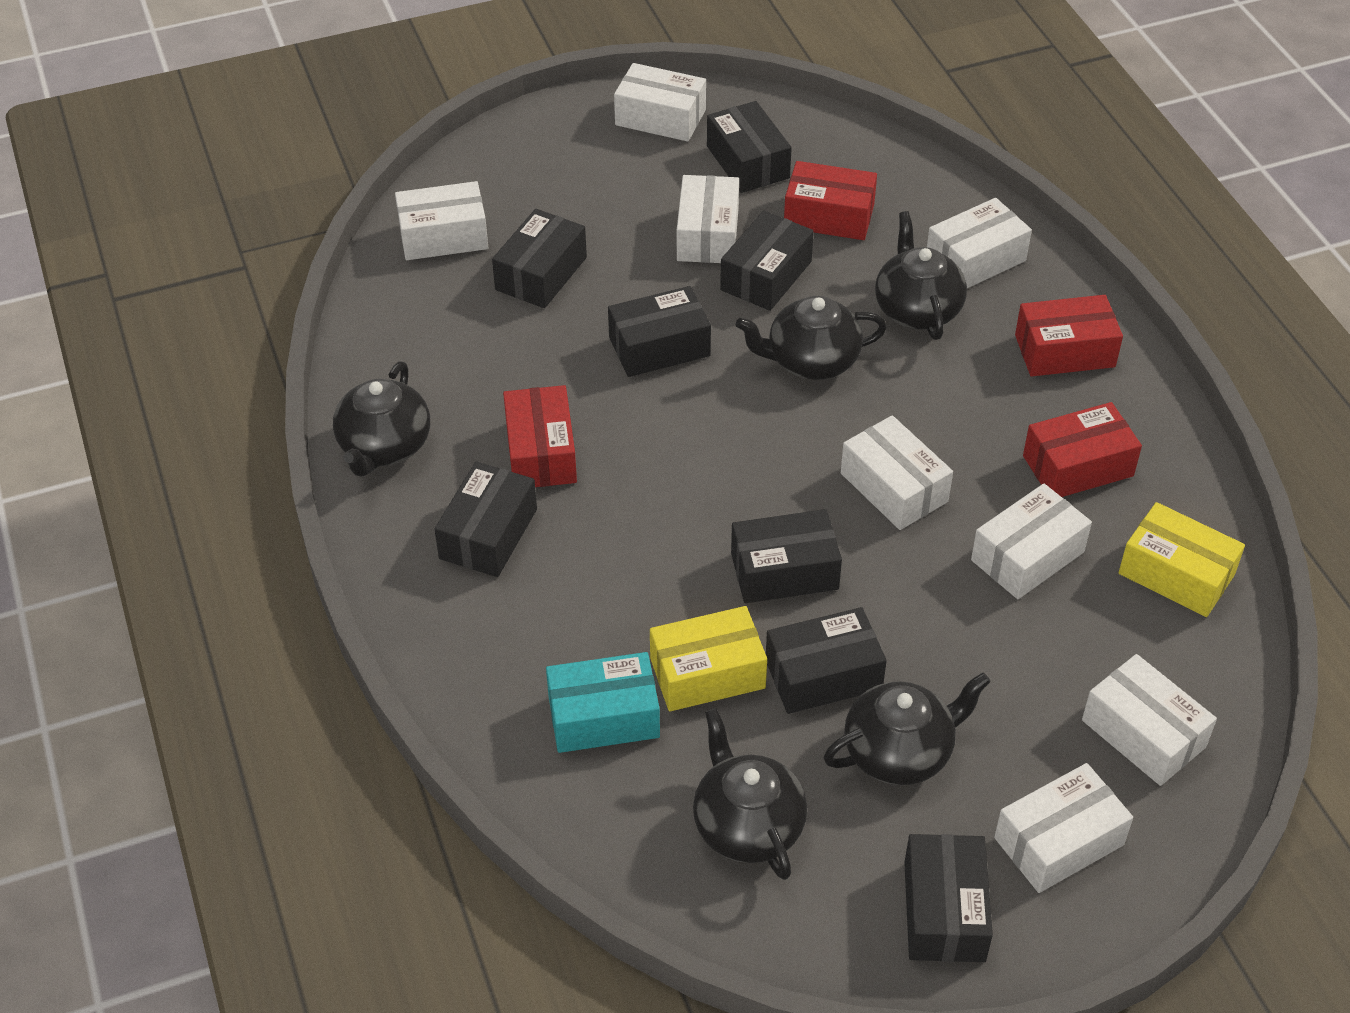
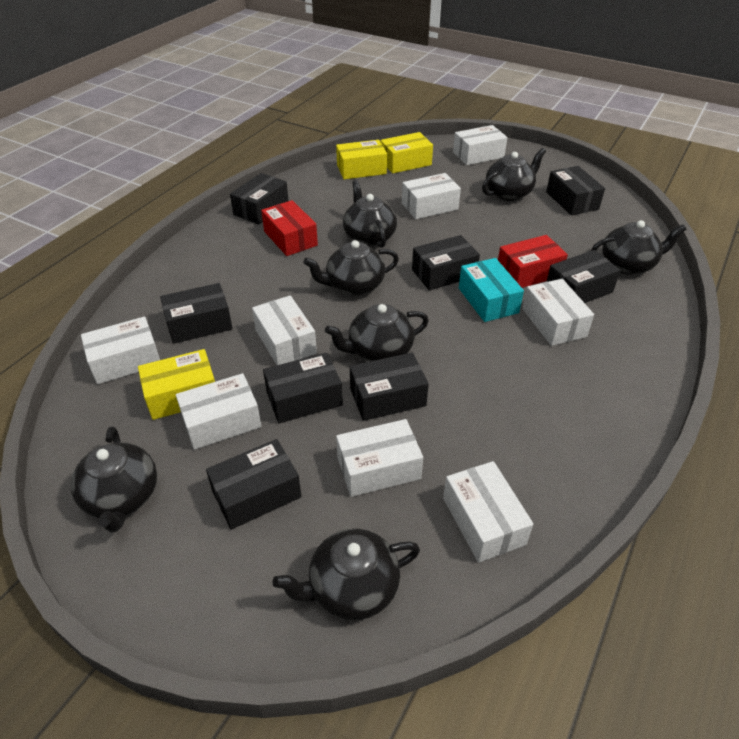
black teapot: 5 -> 7
red box: 4 -> 2
yellow box: 2 -> 3

